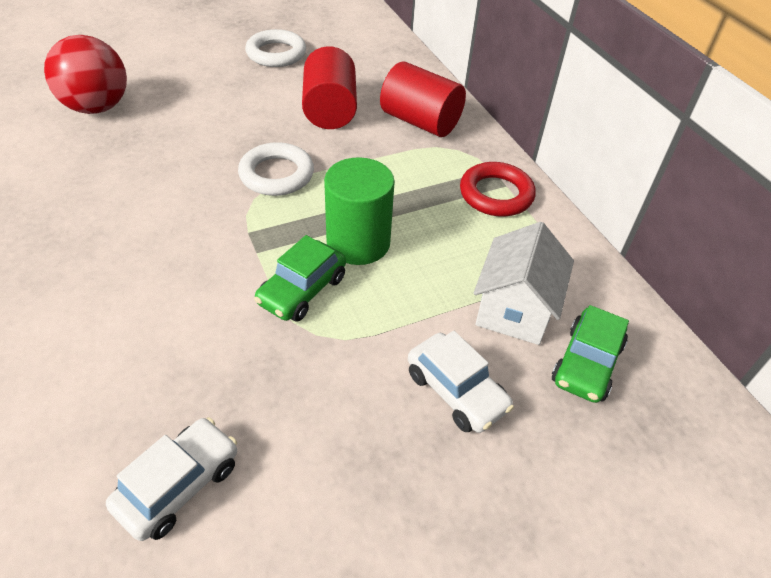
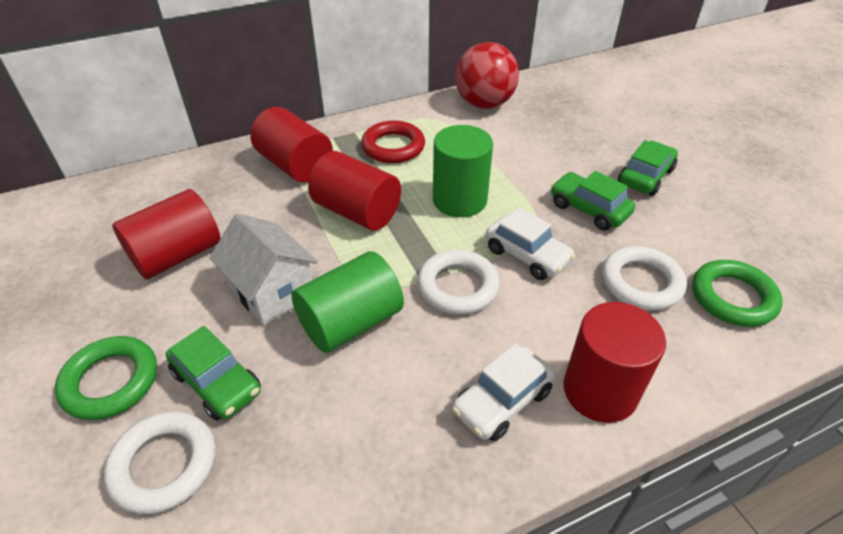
green car: 2 -> 3
green cylinder: 1 -> 2
green ring: 0 -> 2
red cylinder: 2 -> 4
white ring: 2 -> 3

